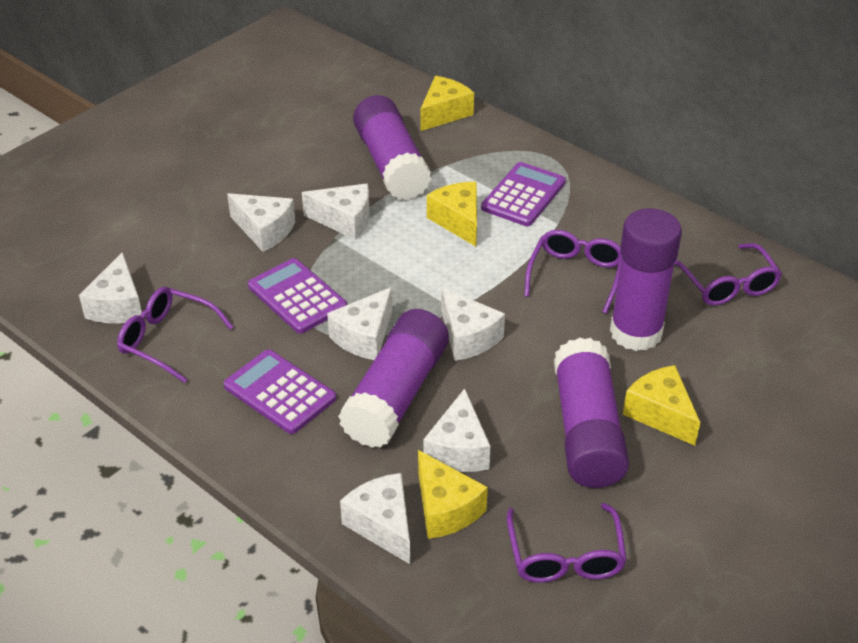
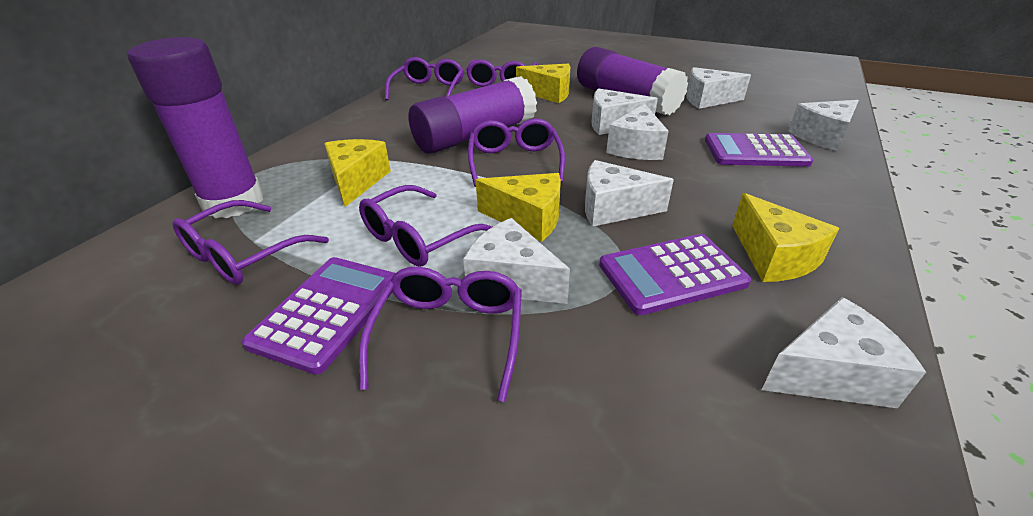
purple glasses: 4 -> 6
purple glue stick: 4 -> 3

